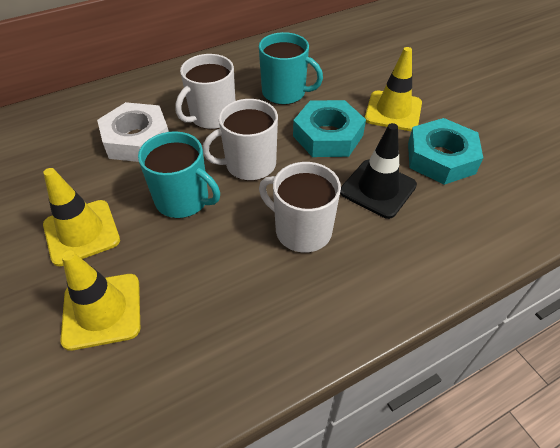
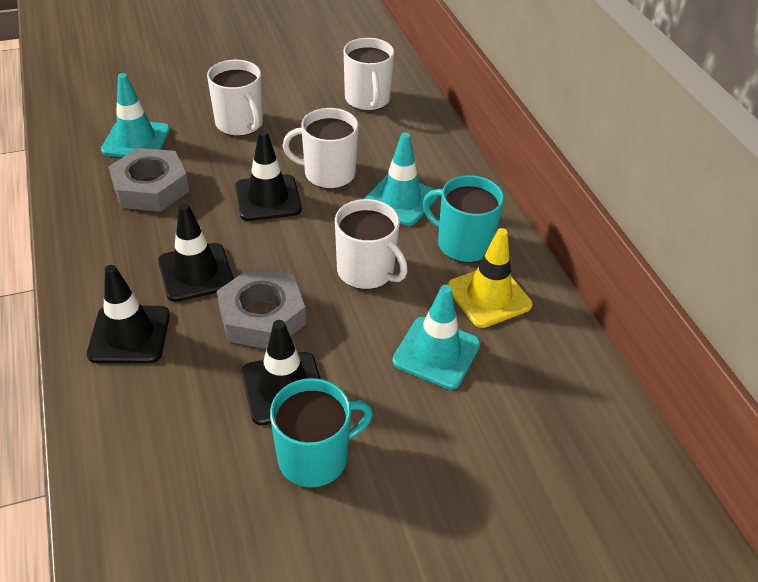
black traffic cone: 1 -> 4
grey nut: 0 -> 2
turquoise nut: 2 -> 0
turquoise traffic cone: 0 -> 3
white mug: 3 -> 4
white nut: 1 -> 0
yellow traffic cone: 3 -> 1

